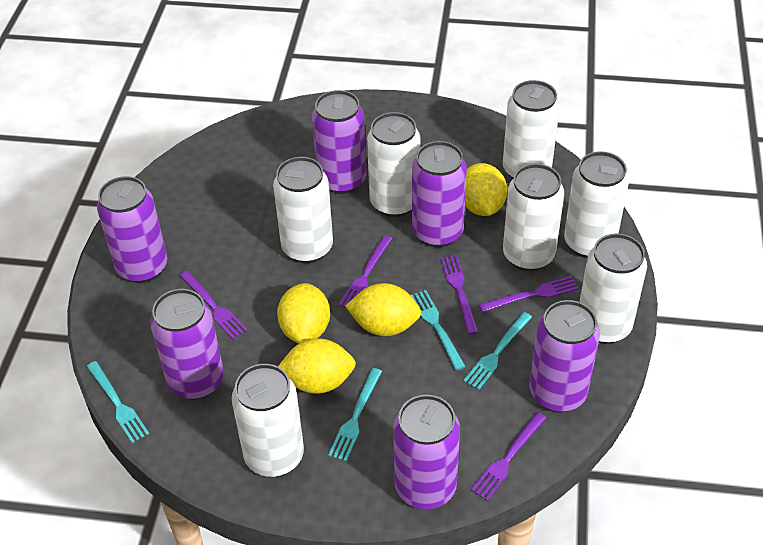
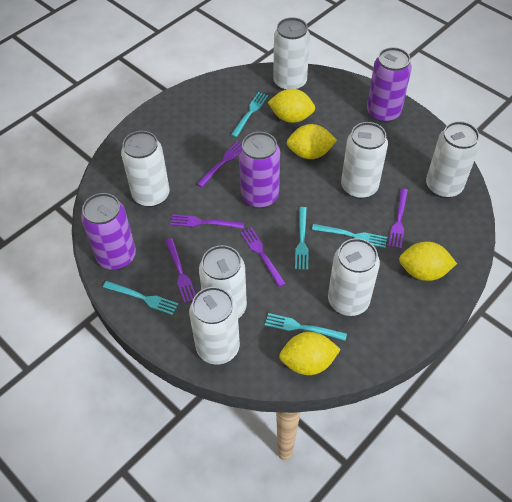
purple can: 6 -> 3
turquoise fork: 4 -> 5

